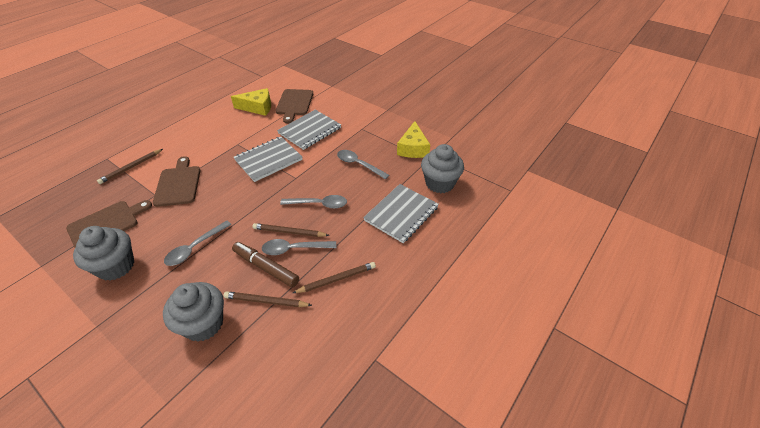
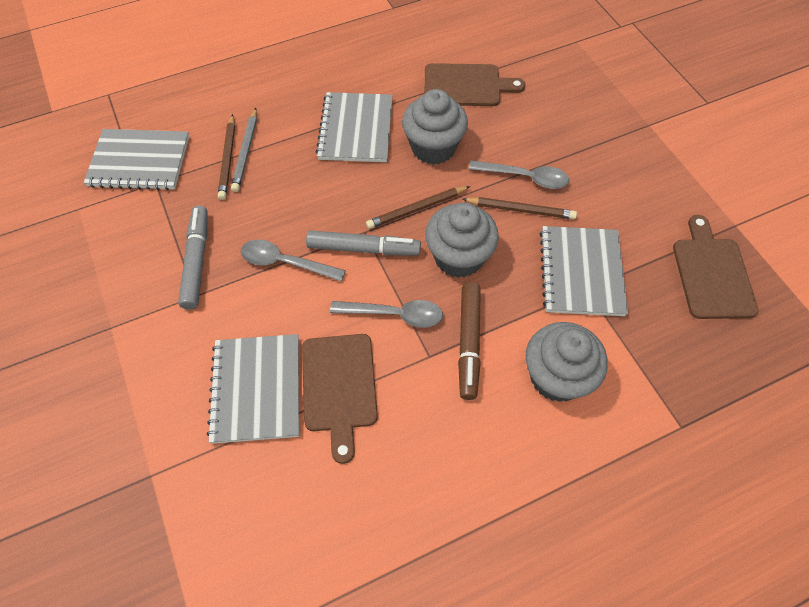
brown pencil: 4 -> 3
grey marker: 0 -> 2
grey notebook: 3 -> 4
grey pencil: 0 -> 1
grey spoon: 4 -> 3
yellow cheese: 2 -> 0

